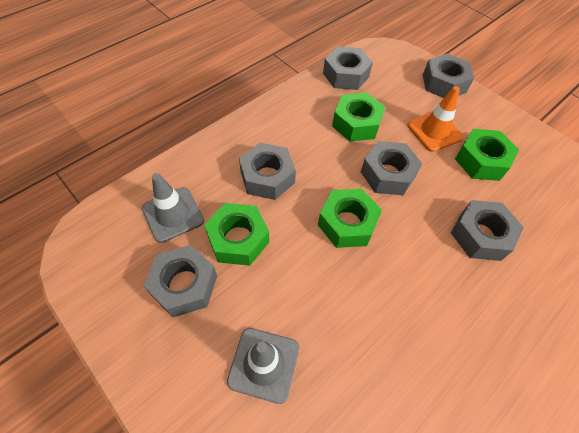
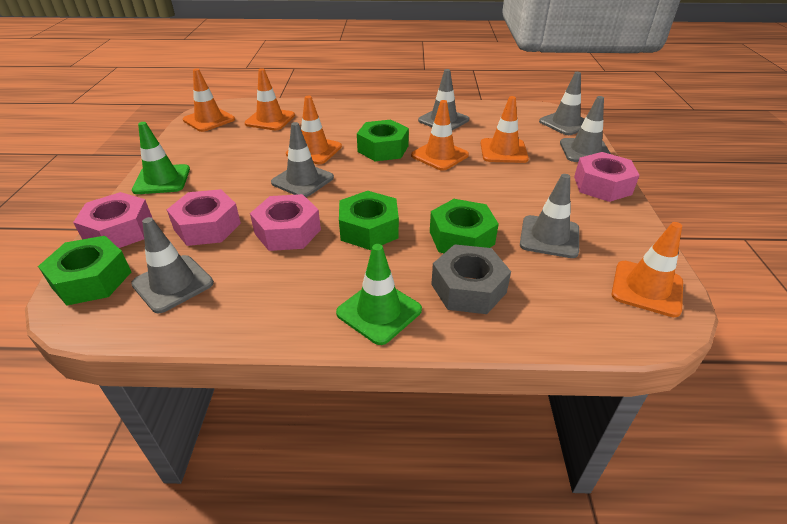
green traffic cone: 0 -> 2
grey nut: 6 -> 1
grey traffic cone: 2 -> 6
orange traffic cone: 1 -> 6
pink nut: 0 -> 4

